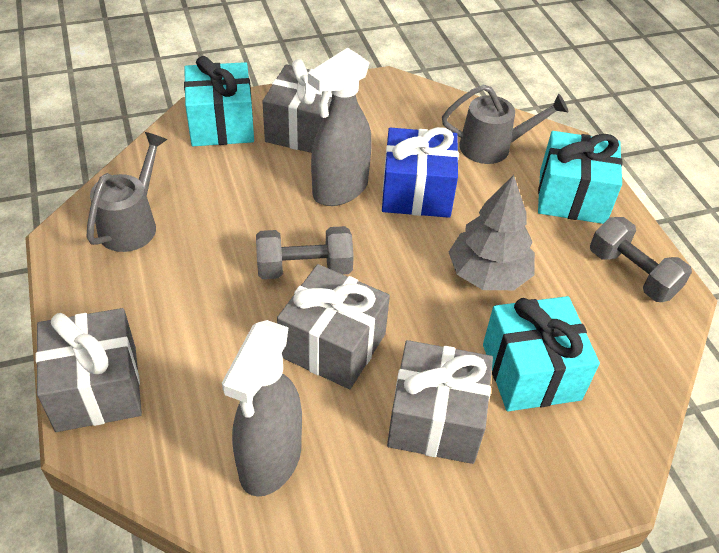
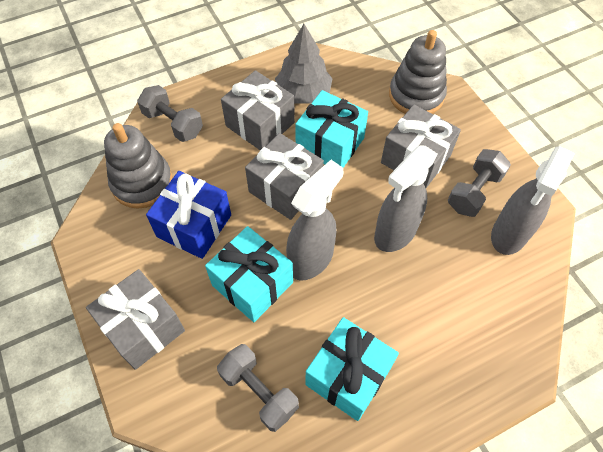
grey dumbbell: 2 -> 3
grey spray bottle: 2 -> 3
grey stacking toy: 0 -> 2
grey watering can: 2 -> 0

